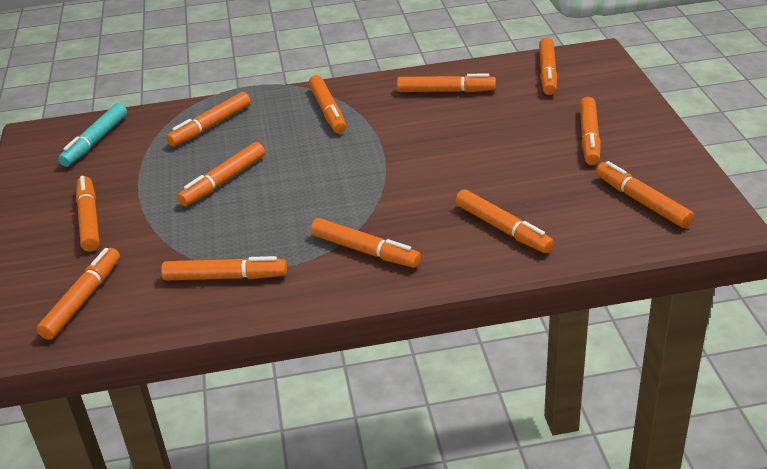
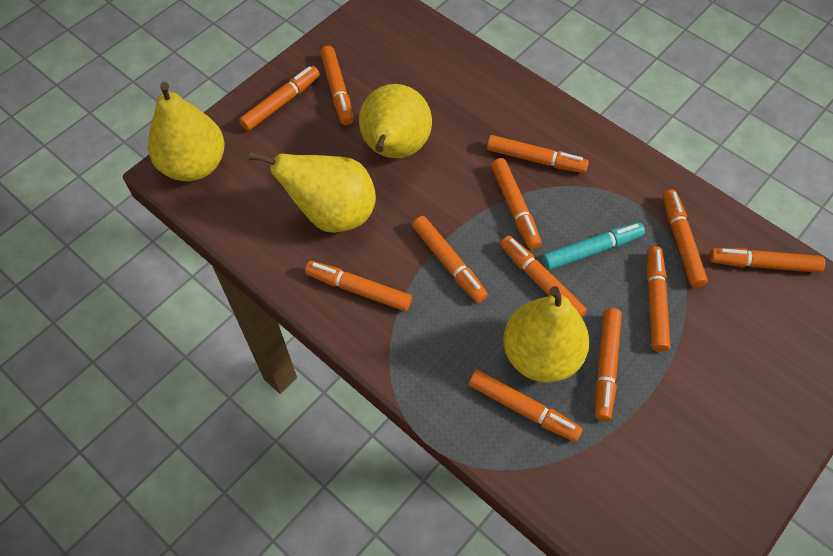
yellow pear: 0 -> 4

